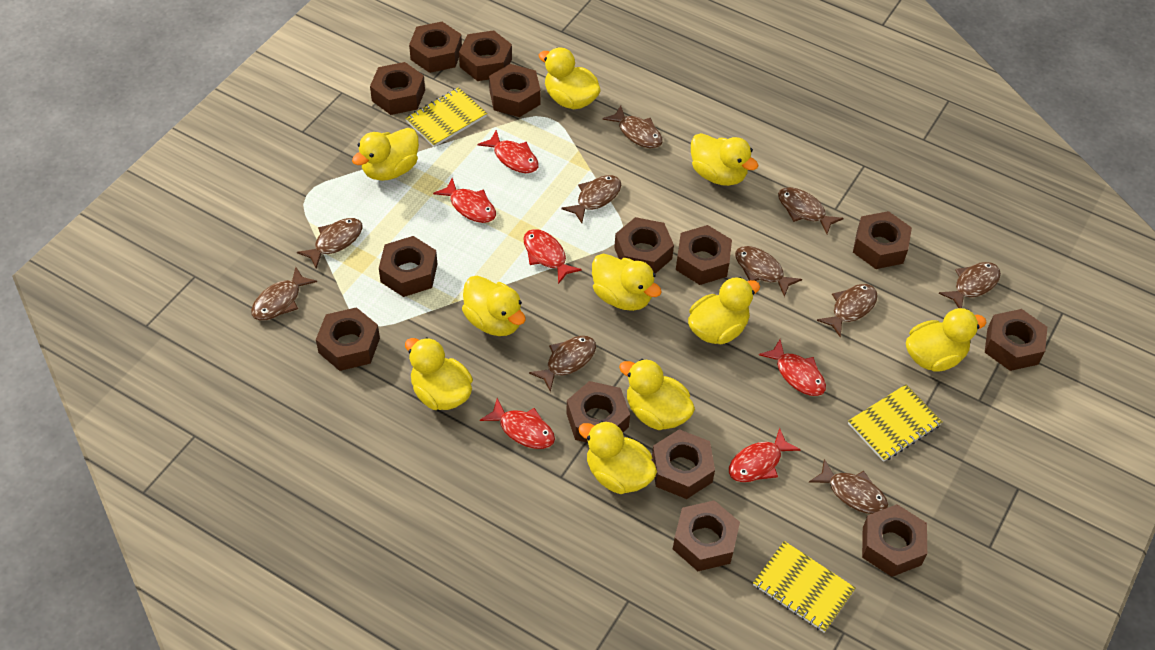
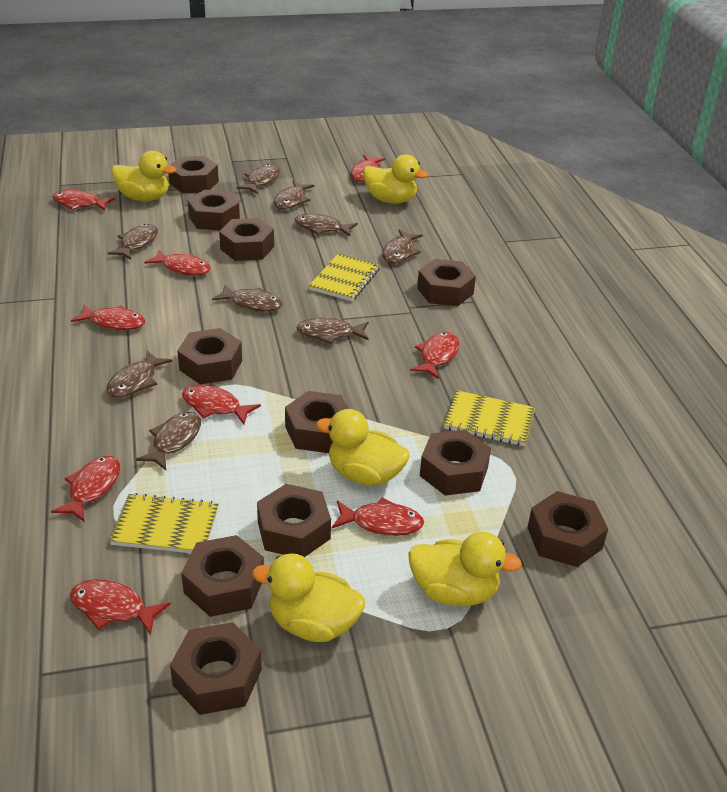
brown fish: 10 -> 9
brown nut: 14 -> 11
red fish: 6 -> 9
yellow duck: 10 -> 5

